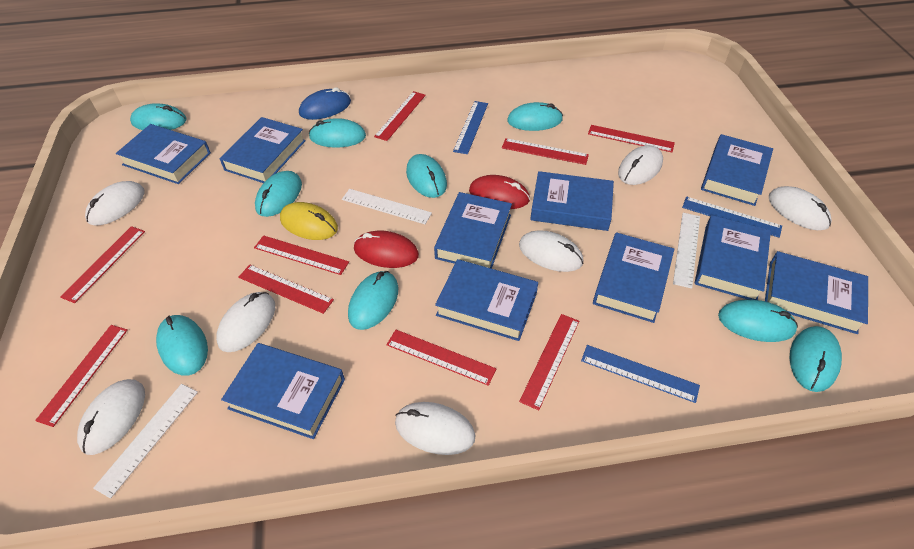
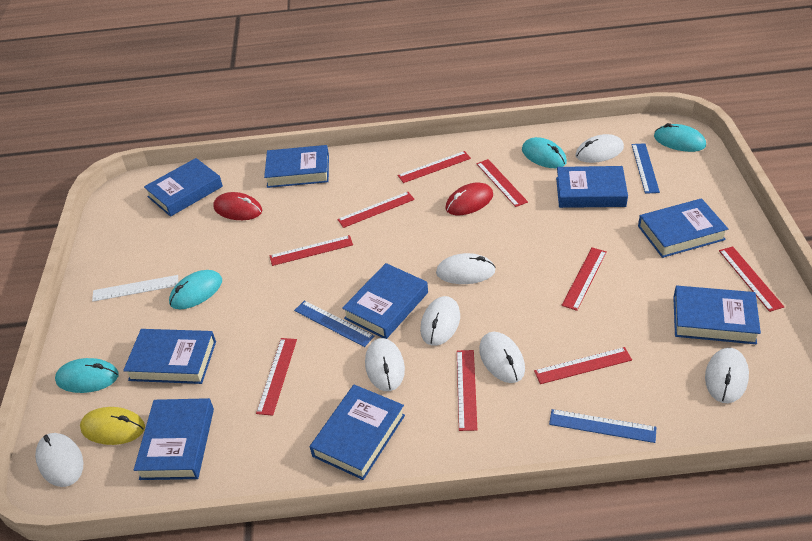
blue book: 10 -> 9
blue mouse: 1 -> 0
turquoise mouse: 9 -> 4
white ruler: 3 -> 1

